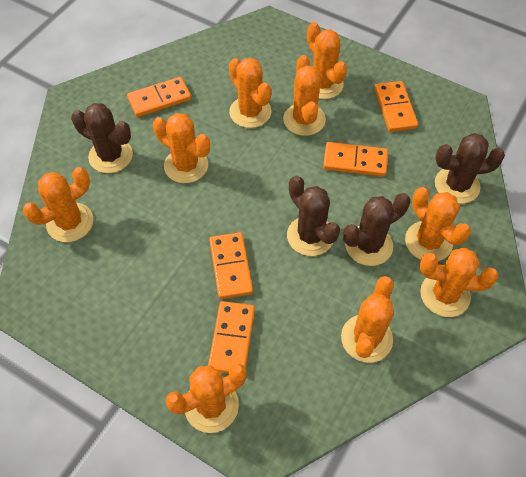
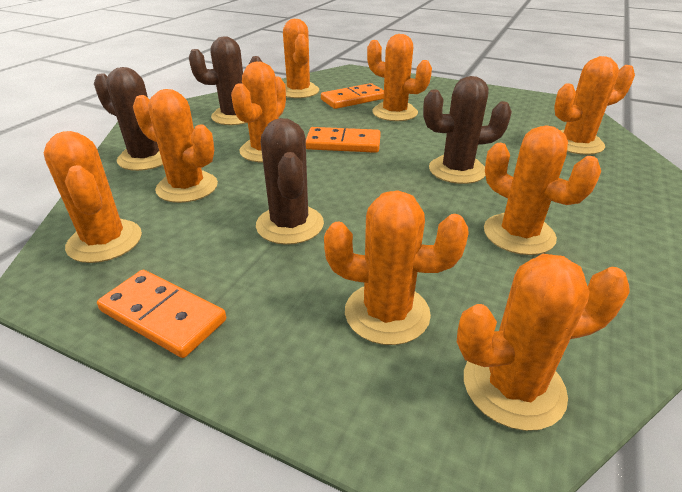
orange domino: 5 -> 3

